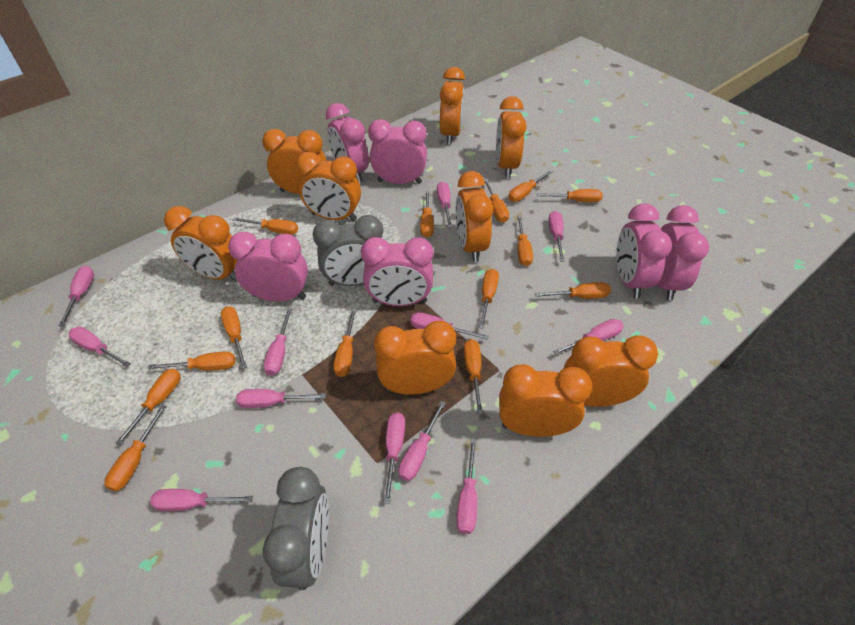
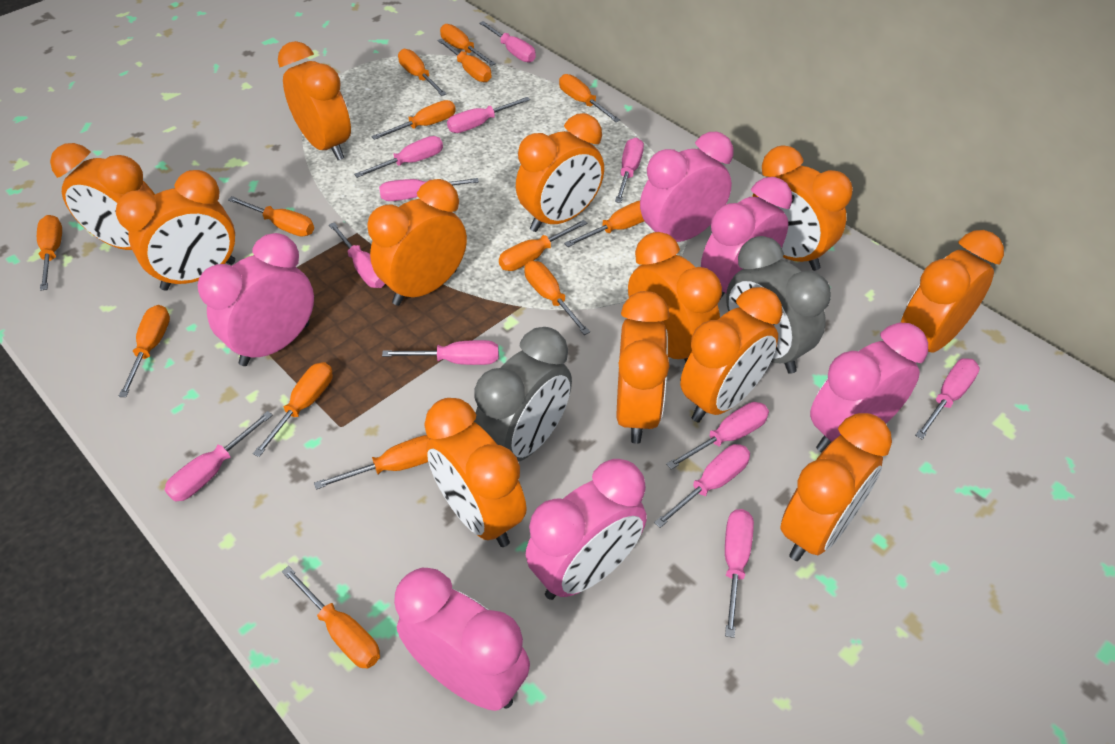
orange clock: 9 -> 12

